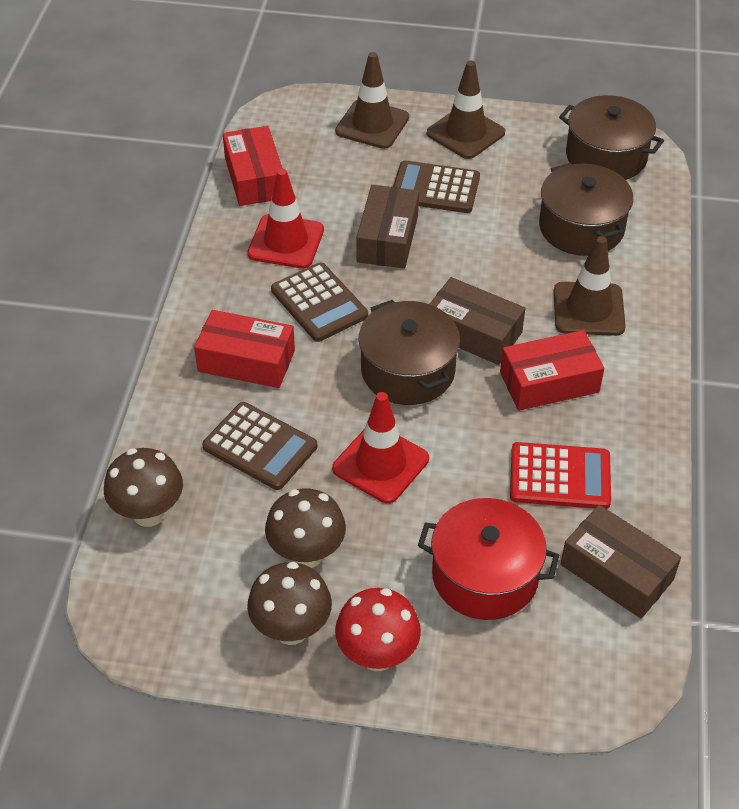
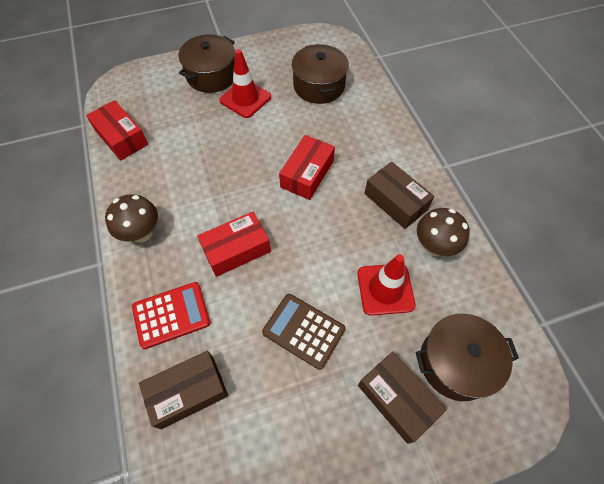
brown calculator: 3 -> 1
brown mushroom: 3 -> 2
brown traffic cone: 3 -> 0
red mushroom: 1 -> 0
red pot: 1 -> 0

